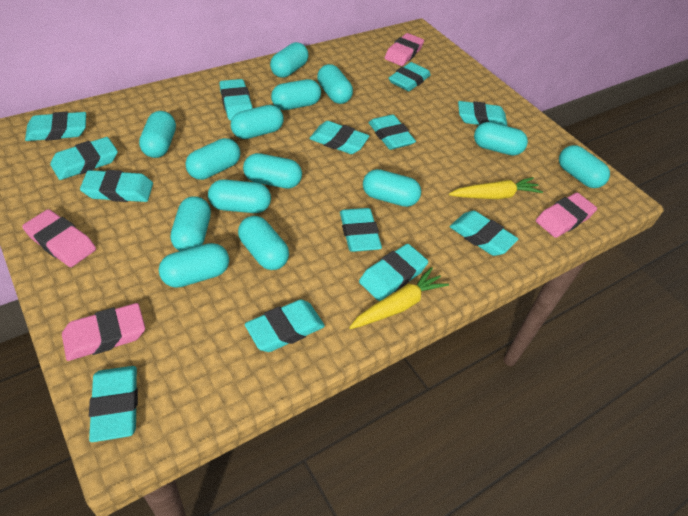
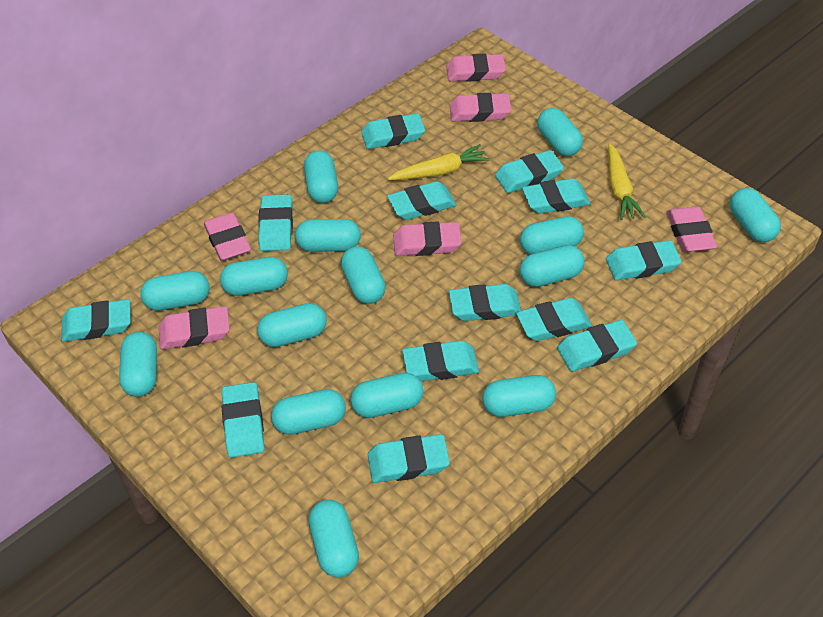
pink eraser: 4 -> 6
turquoise capsule: 14 -> 15

